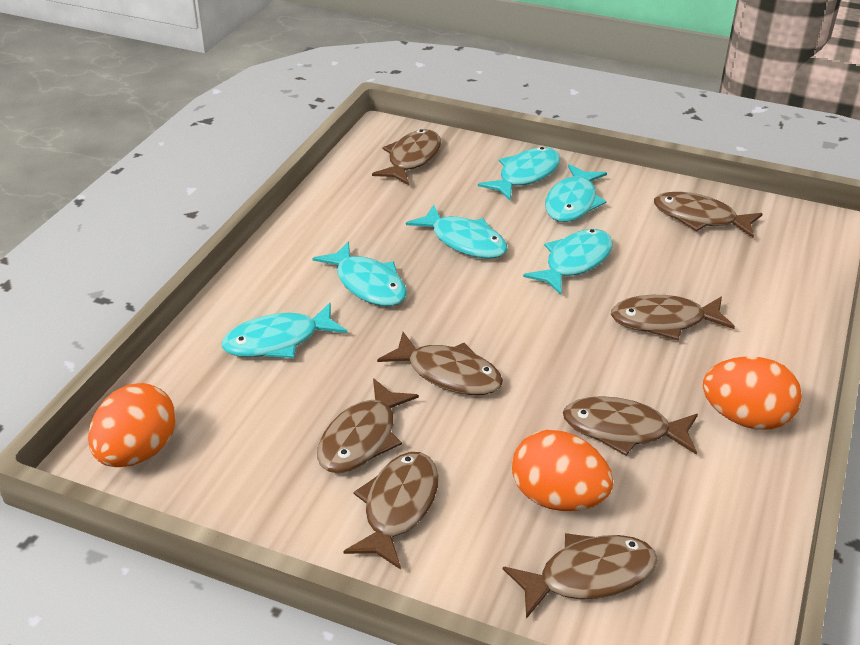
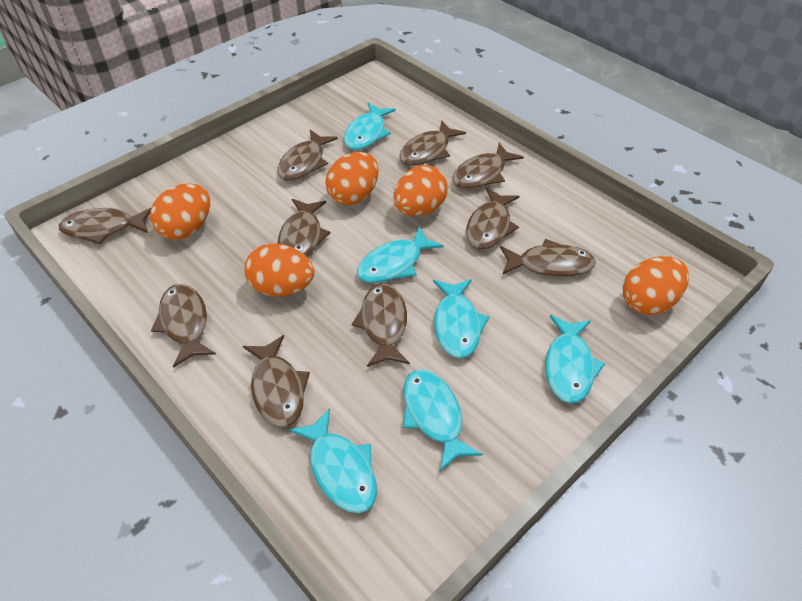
brown fish: 8 -> 10
orange egg: 3 -> 5

